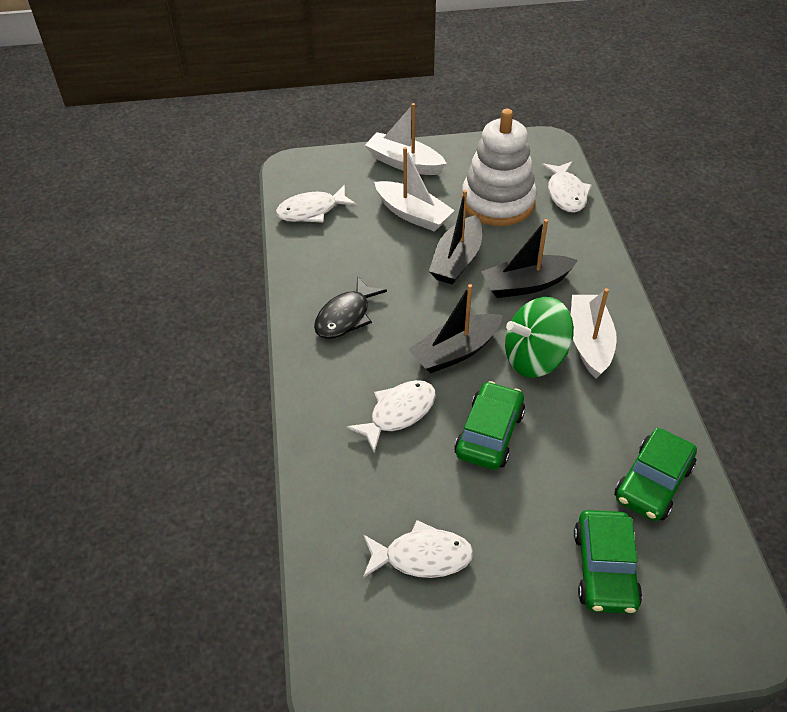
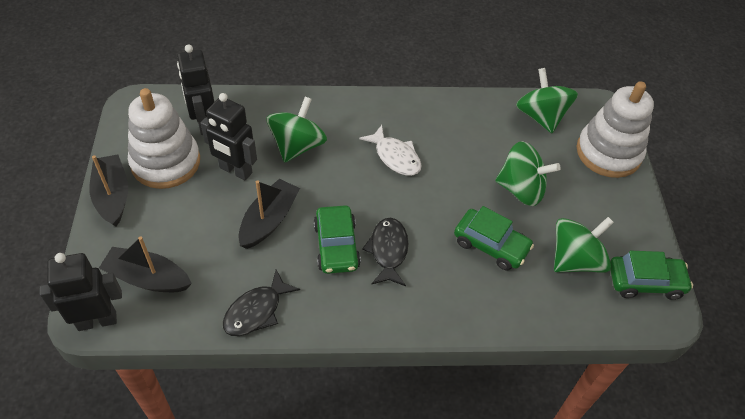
black fish: 1 -> 2
black robot: 0 -> 3
green spinning top: 1 -> 4
white boat: 3 -> 0
white fish: 4 -> 1
white stacking toy: 1 -> 2

